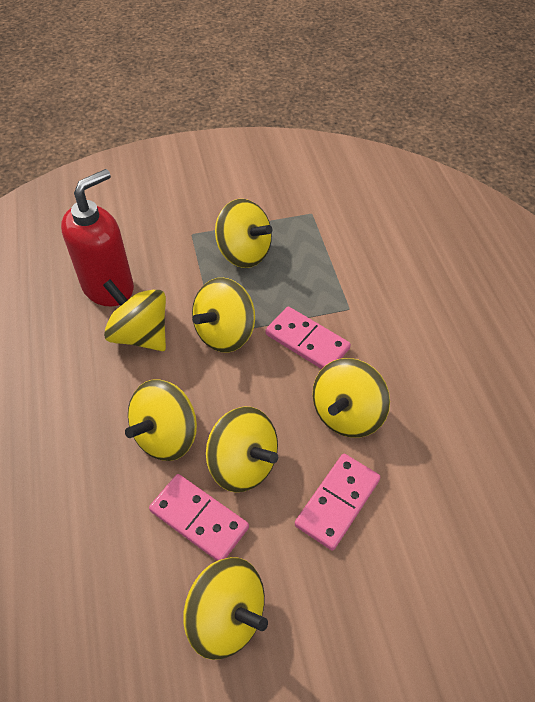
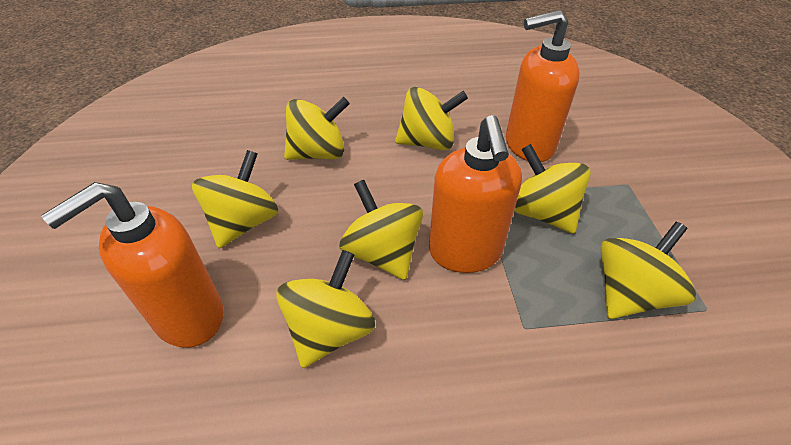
orange soap dispenser: 0 -> 3
pink domino: 3 -> 0
red soap dispenser: 1 -> 0

